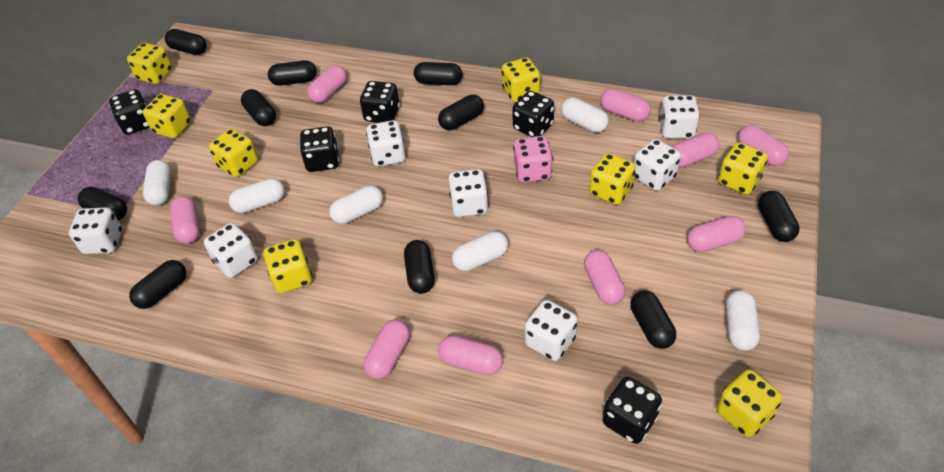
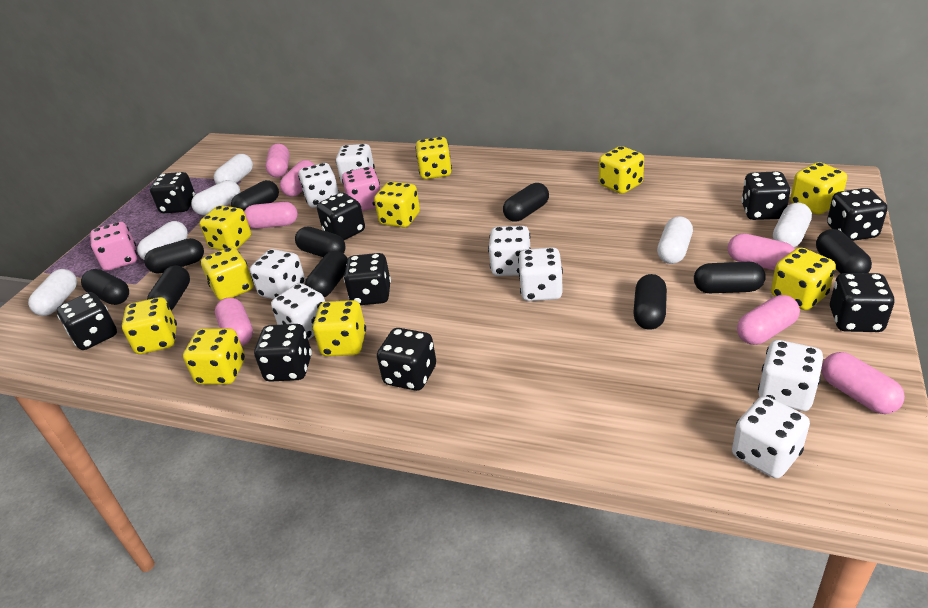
black dice: 5 -> 9
pink capsule: 9 -> 7
pink dice: 1 -> 2
white dice: 7 -> 8
yellow dice: 8 -> 10

